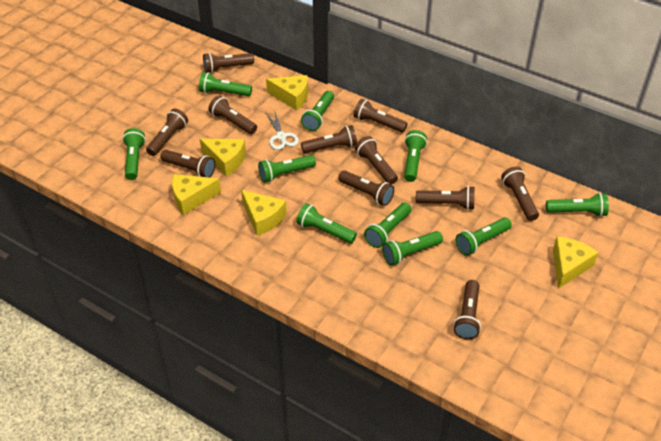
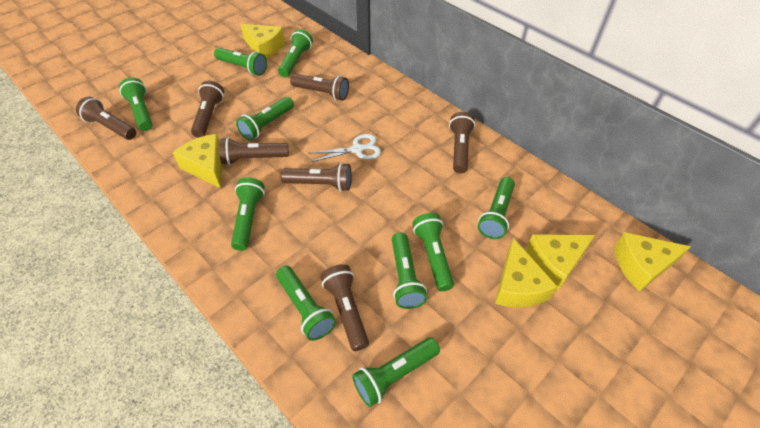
brown flashlight: 11 -> 7

